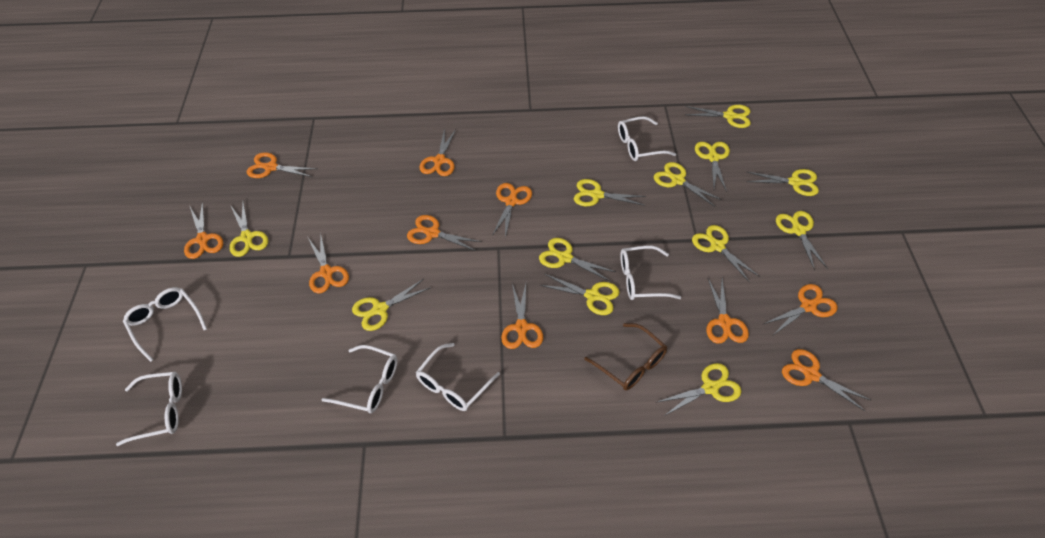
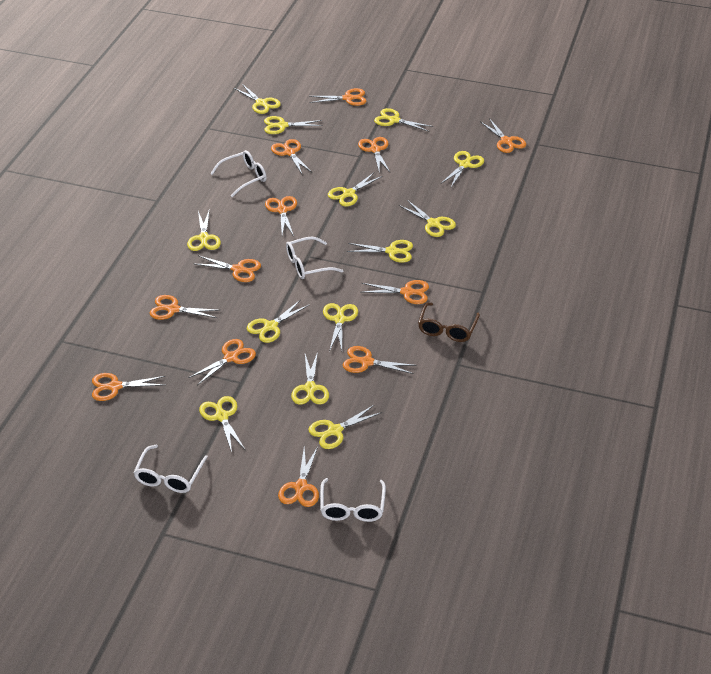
orange scissors: 10 -> 12
white glasses: 6 -> 4
yellow scissors: 12 -> 13

